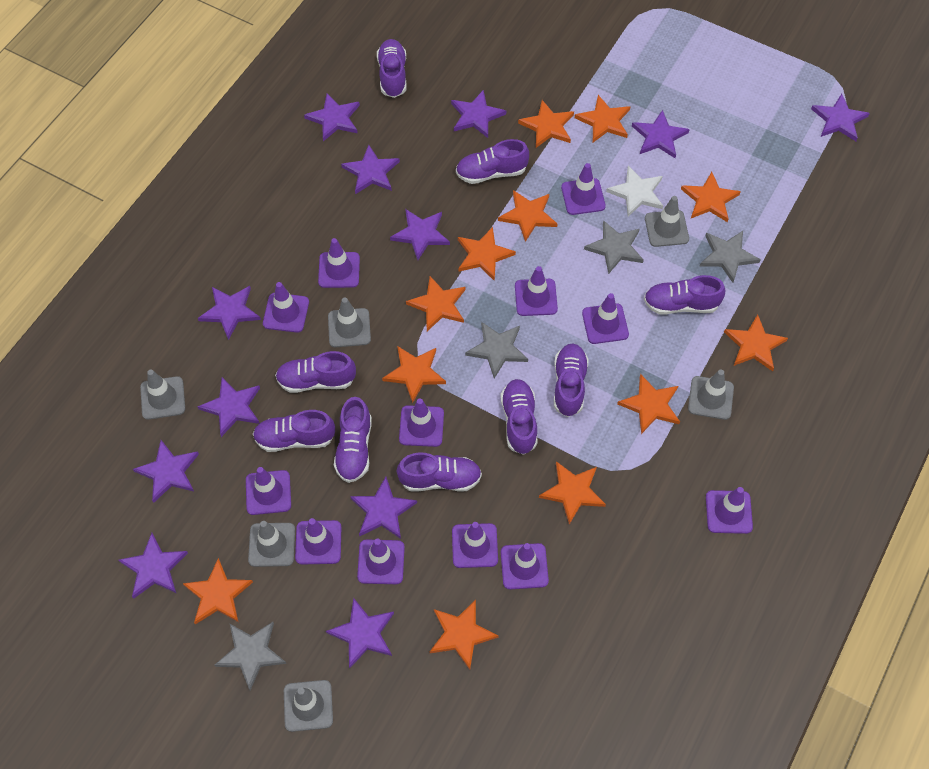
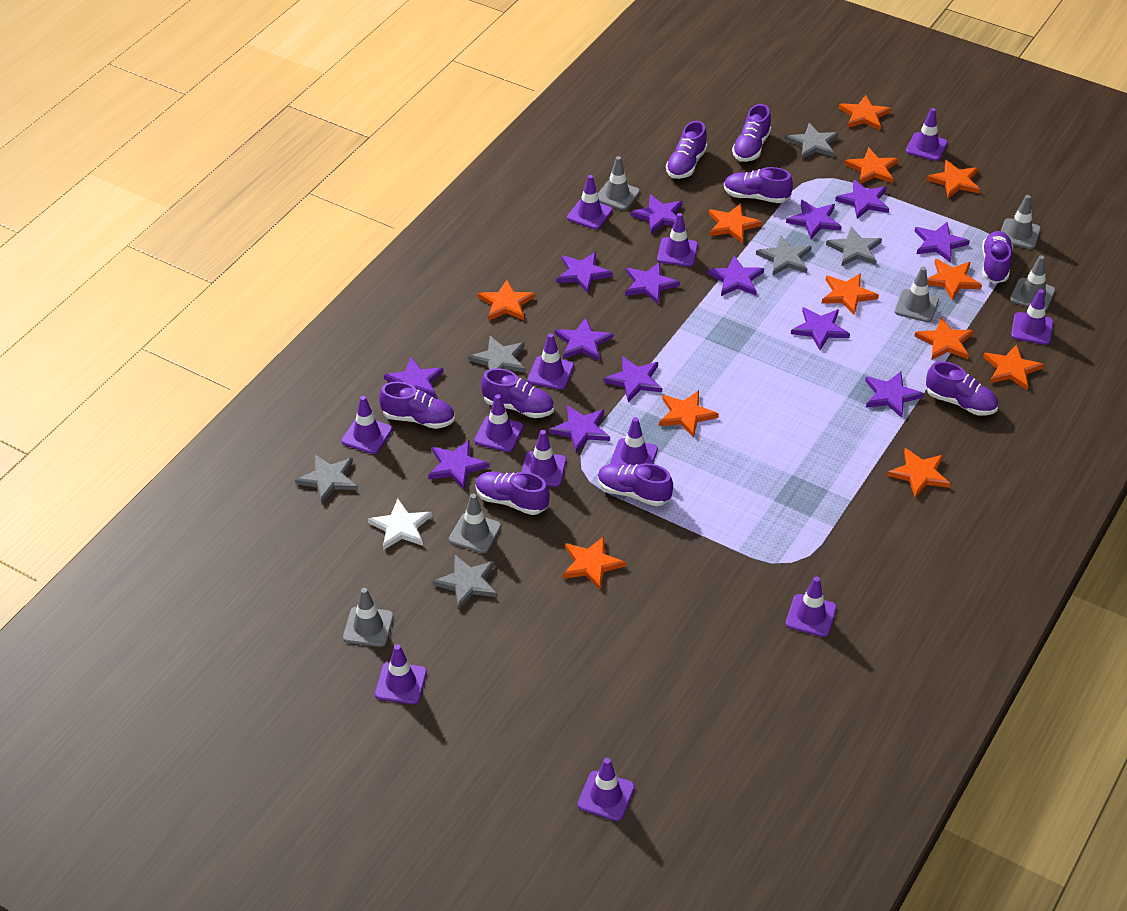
grey star: 4 -> 6
purple star: 12 -> 14

